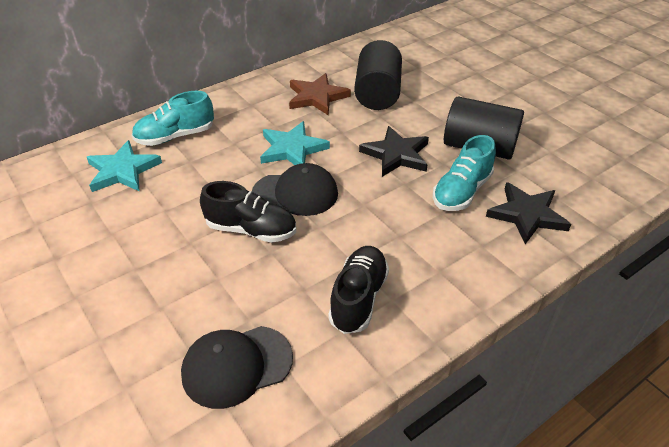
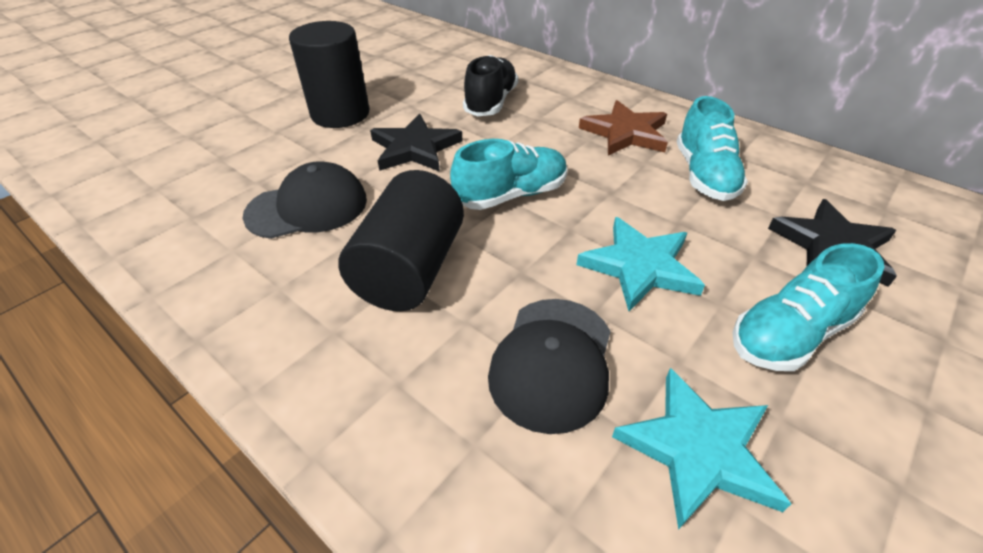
black shoe: 2 -> 1
turquoise shoe: 2 -> 3

